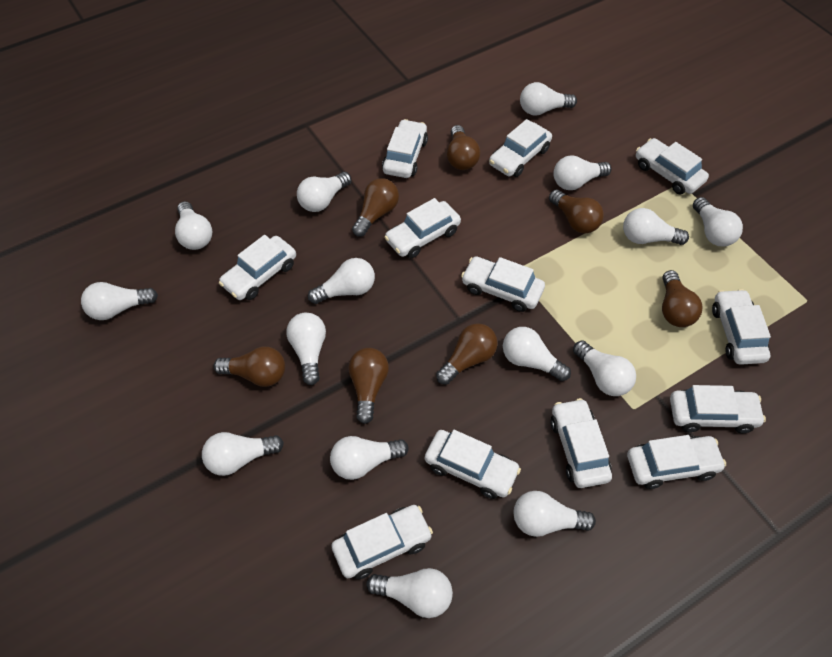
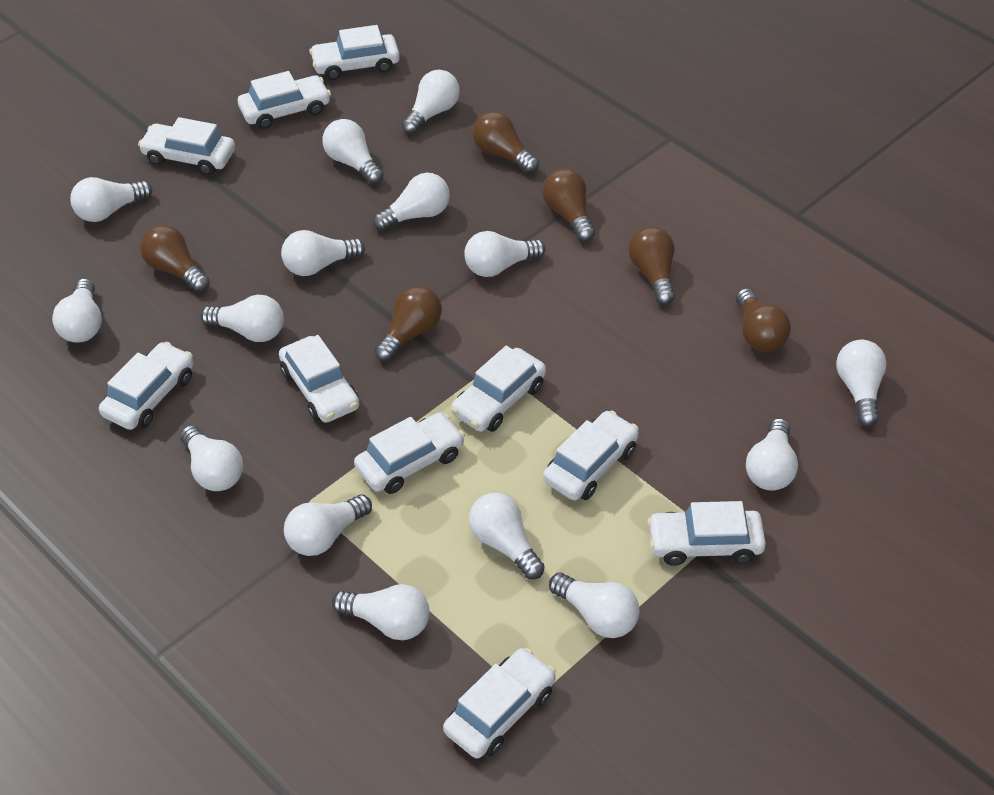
brown light bulb: 7 -> 6
white car: 12 -> 10

